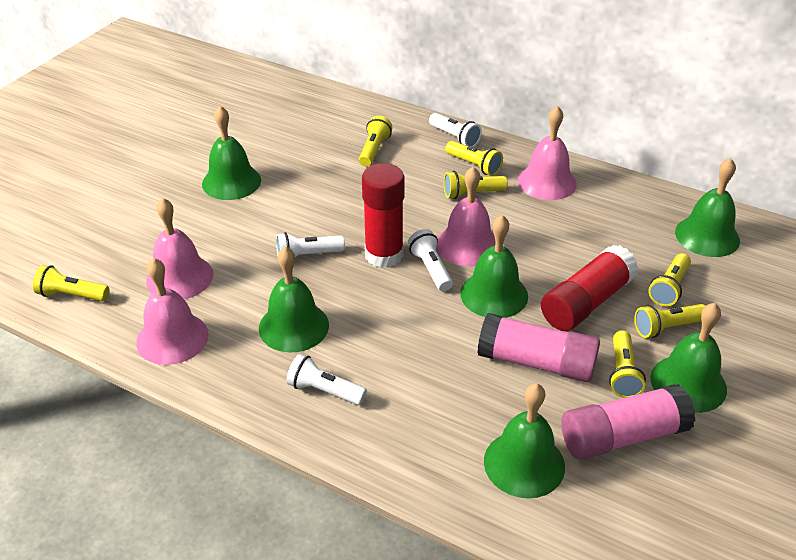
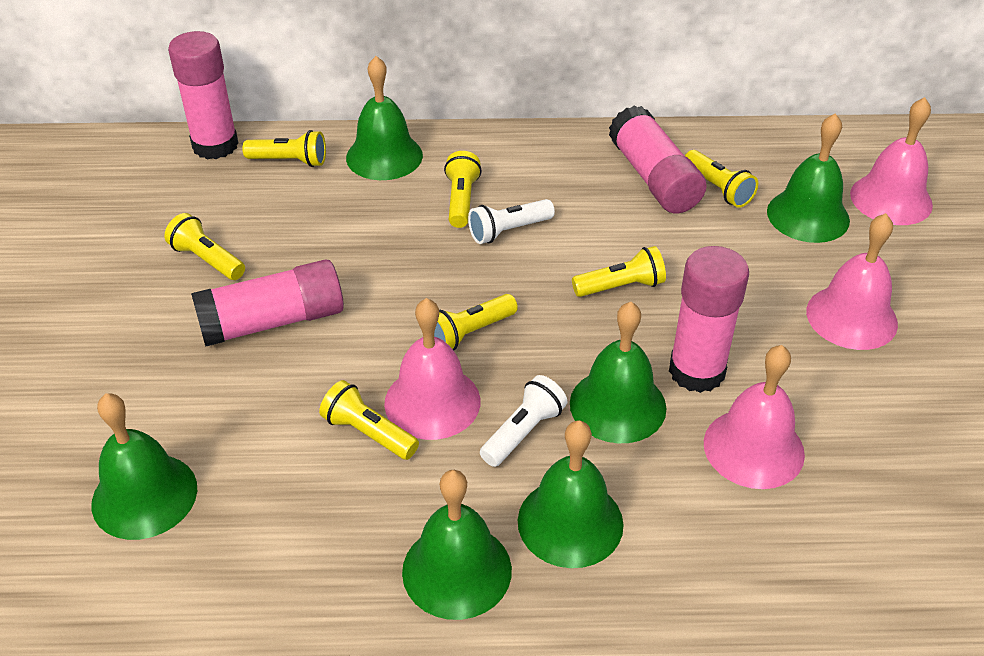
pink glue stick: 2 -> 4
red glue stick: 2 -> 0
white flashlight: 4 -> 2

